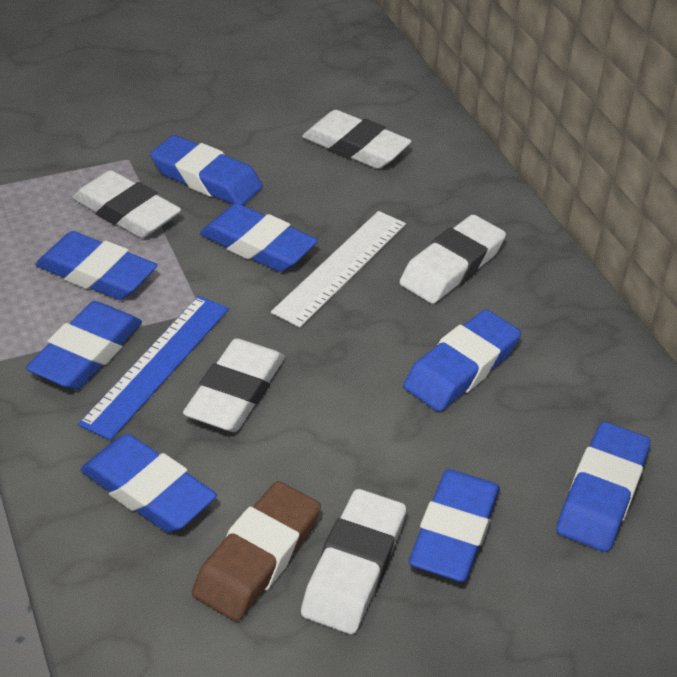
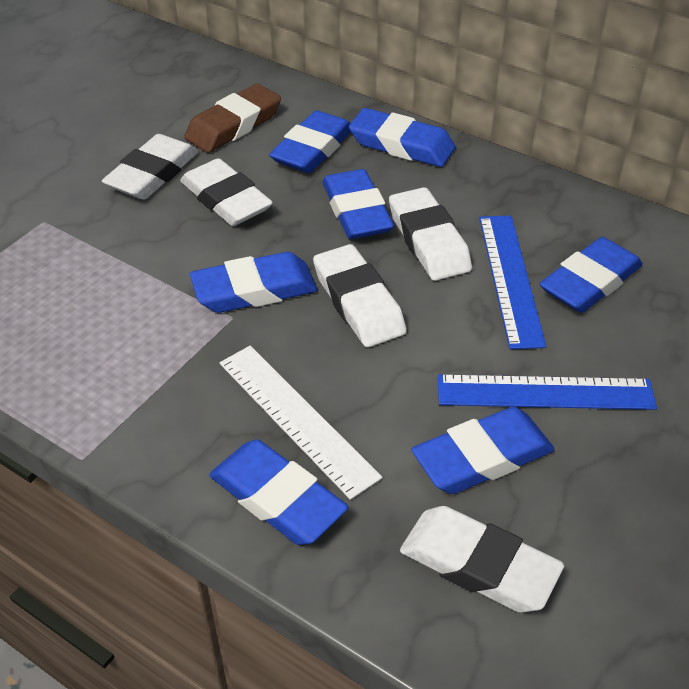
blue eraser: 8 -> 7
blue ruler: 1 -> 2

